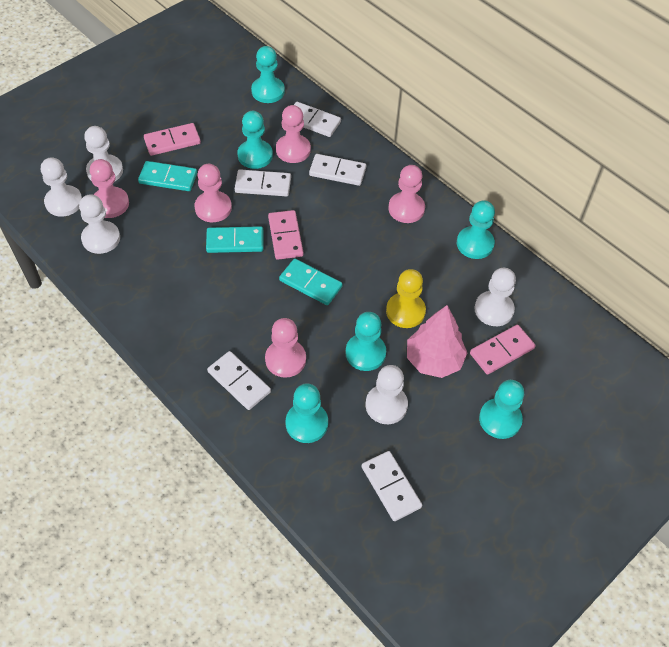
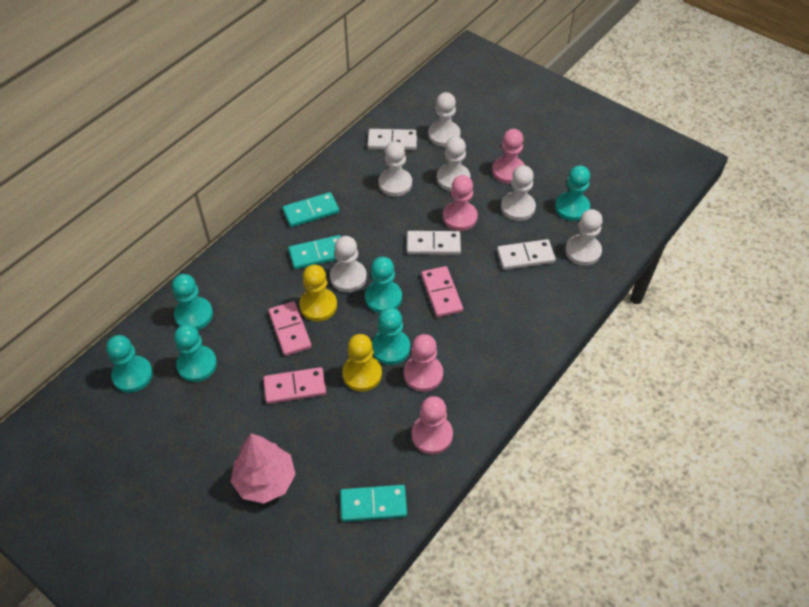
pink pawn: 5 -> 4
white domino: 5 -> 3
white pawn: 5 -> 6
yellow pawn: 1 -> 2

